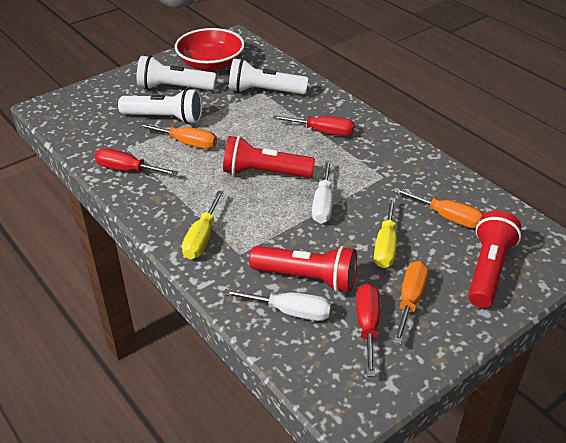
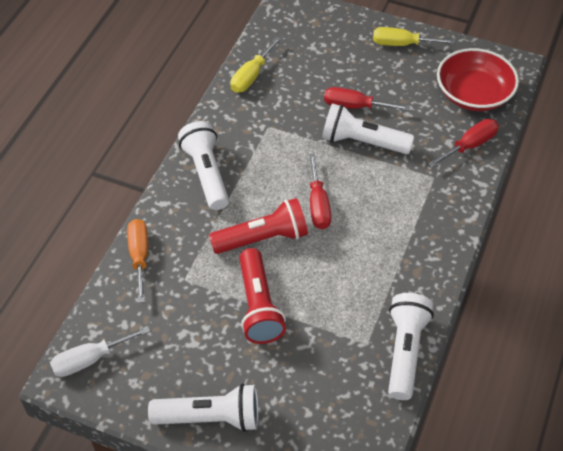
orange screwdriver: 3 -> 1
red flashlight: 3 -> 2
white flashlight: 3 -> 4
white screwdriver: 2 -> 1

